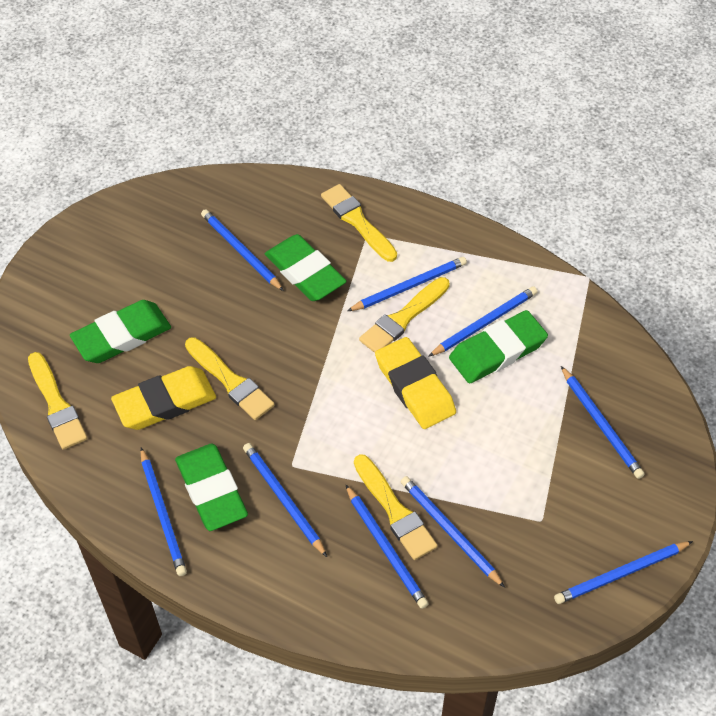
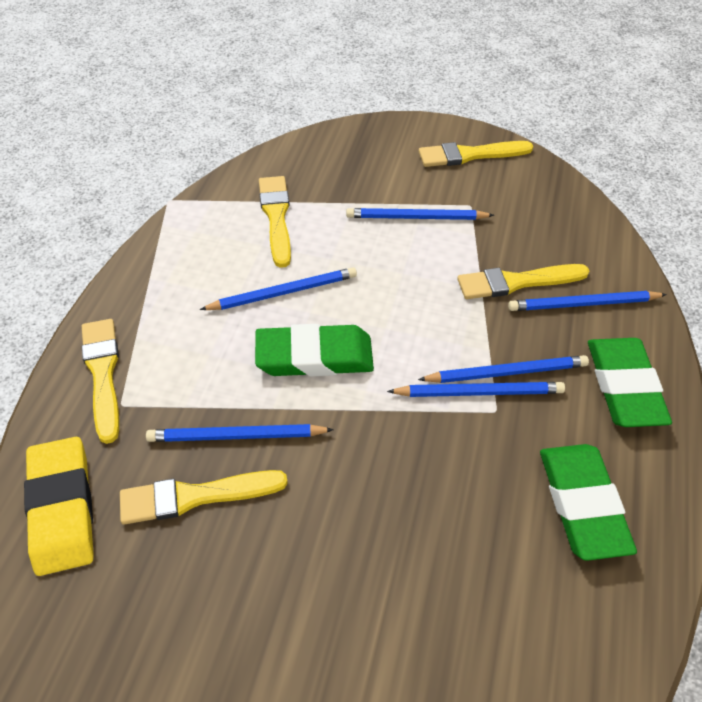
blue pencil: 9 -> 6
green eraser: 4 -> 3
yellow eraser: 2 -> 1

